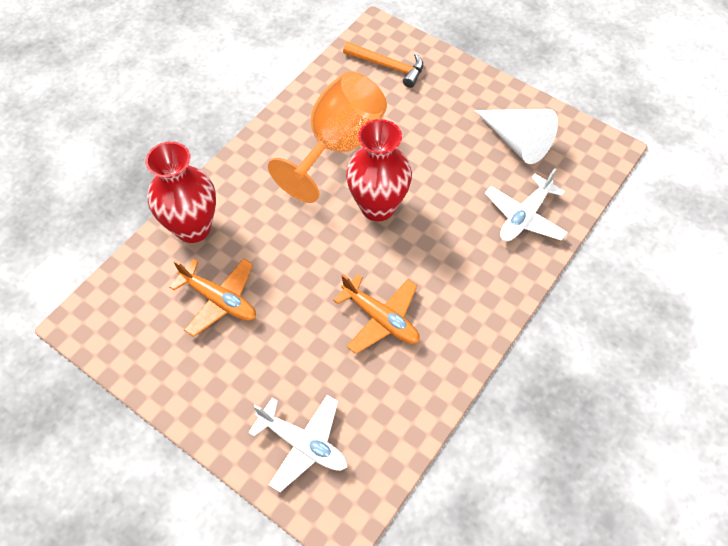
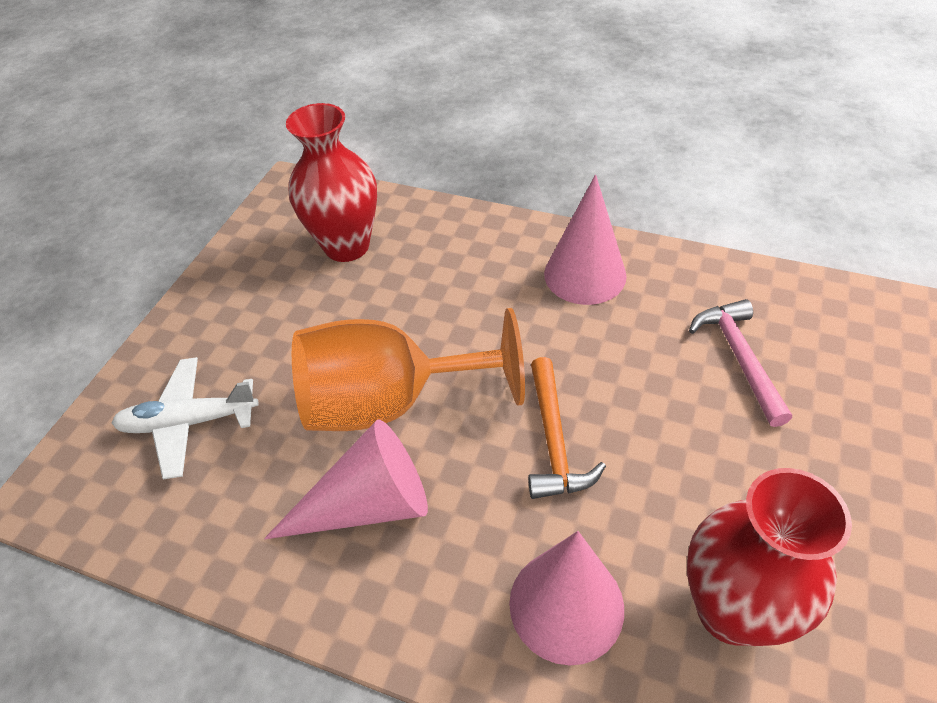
orange plane: 2 -> 0
pink cone: 0 -> 3
pink hammer: 0 -> 1
white cone: 1 -> 0
white plane: 2 -> 1

